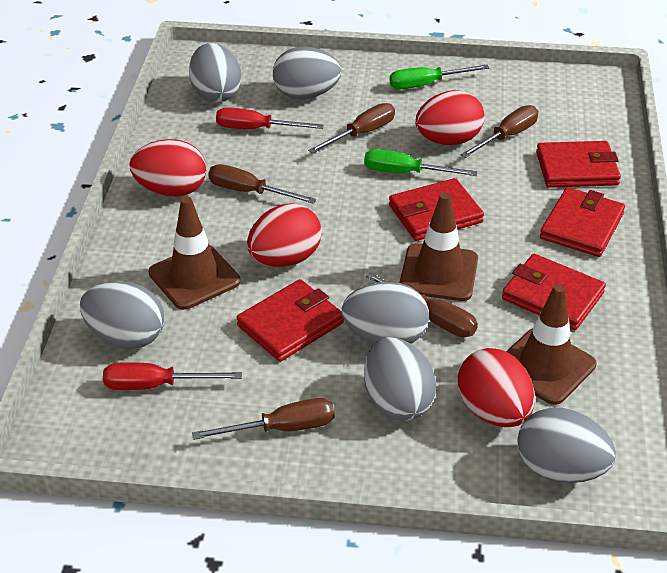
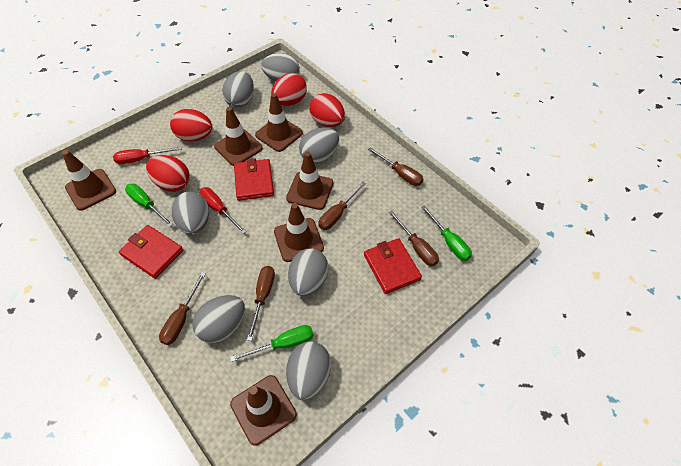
brown traffic cone: 3 -> 6
green screwdriver: 2 -> 3
grey egg: 6 -> 7
red wallet: 5 -> 3

